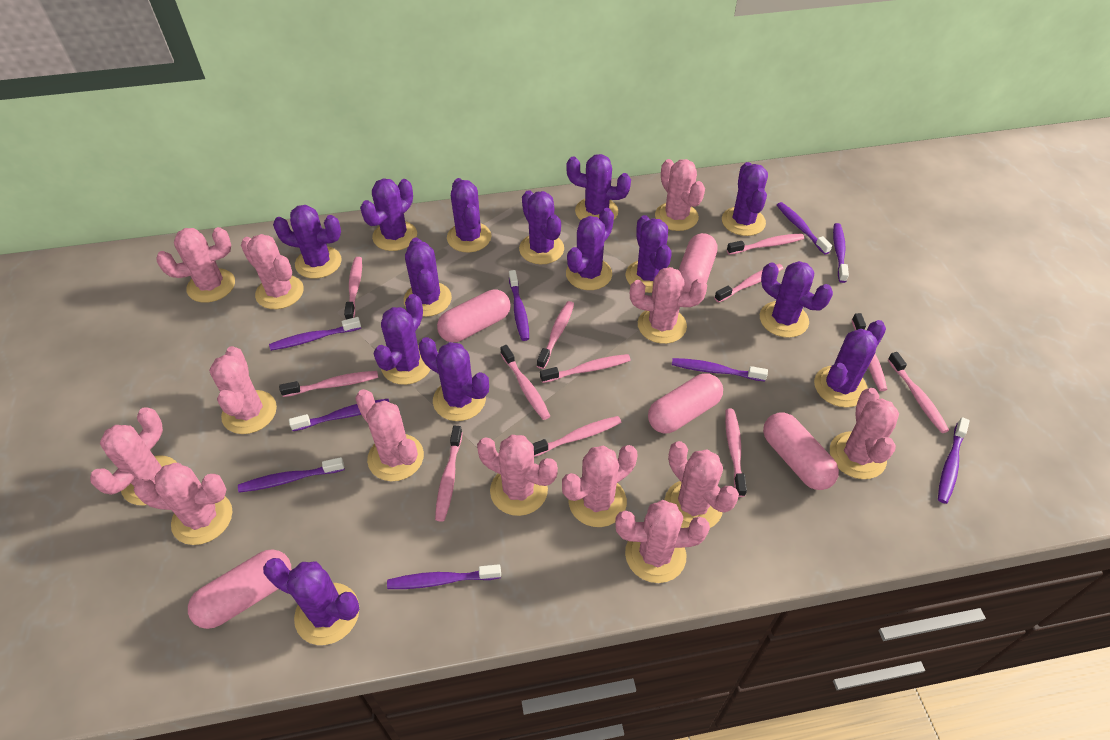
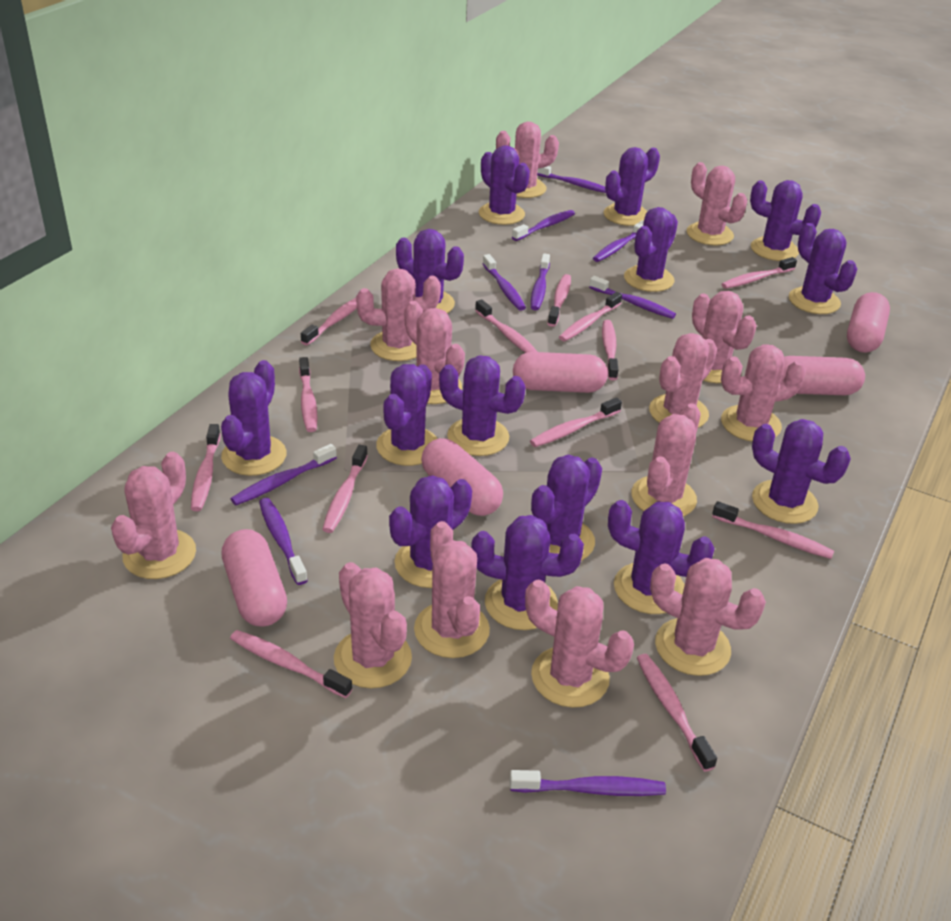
pink toothbrush: 12 -> 13

